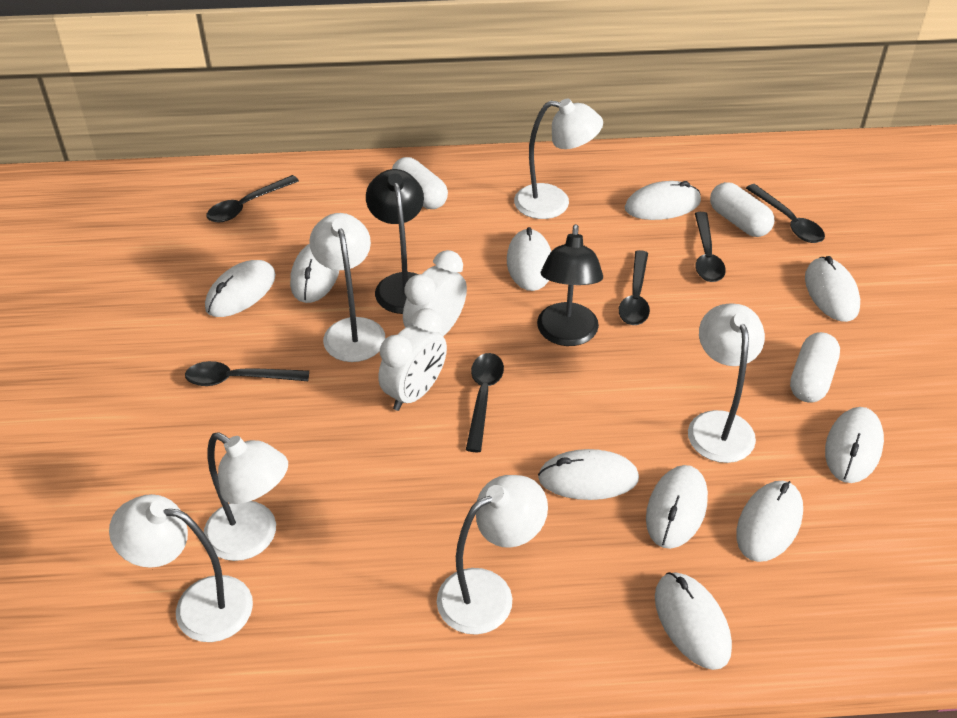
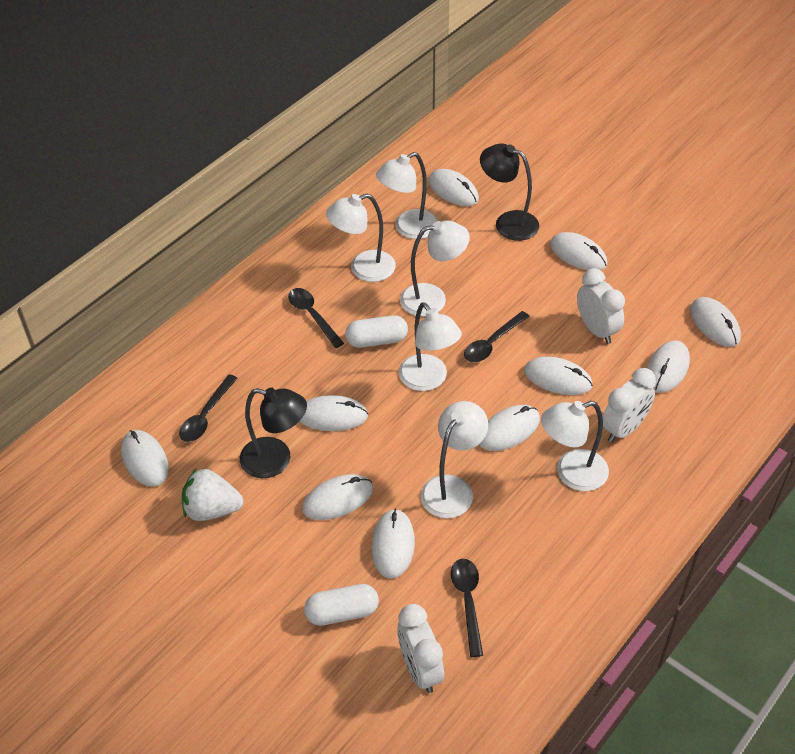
black spoon: 6 -> 4
white capsule: 3 -> 2
white clock: 2 -> 3
white strawberry: 0 -> 1

